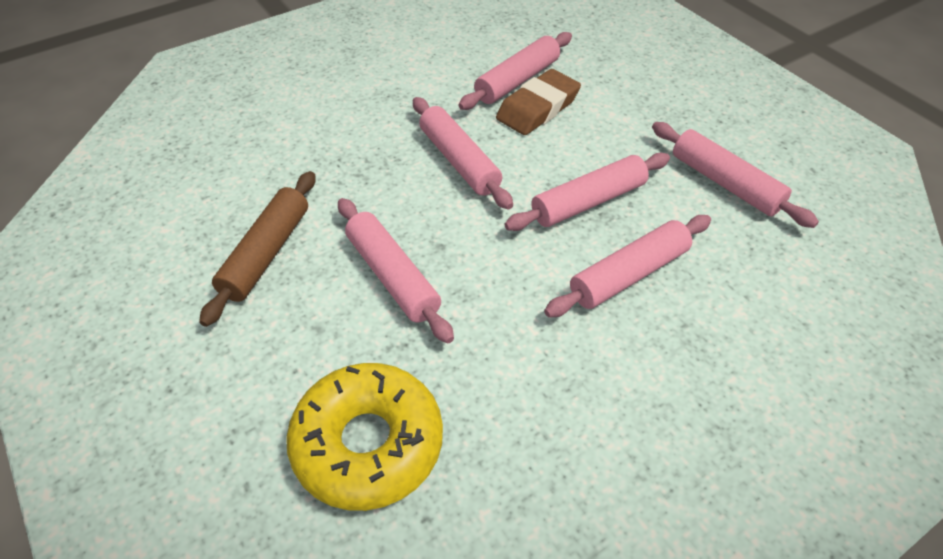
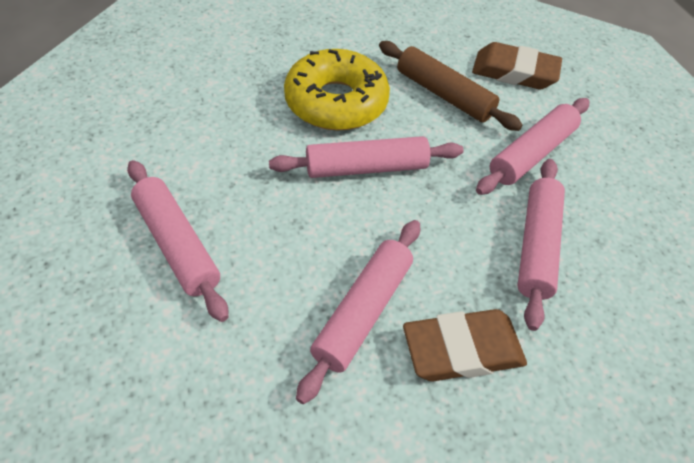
brown eraser: 1 -> 2
pink rolling pin: 6 -> 5

